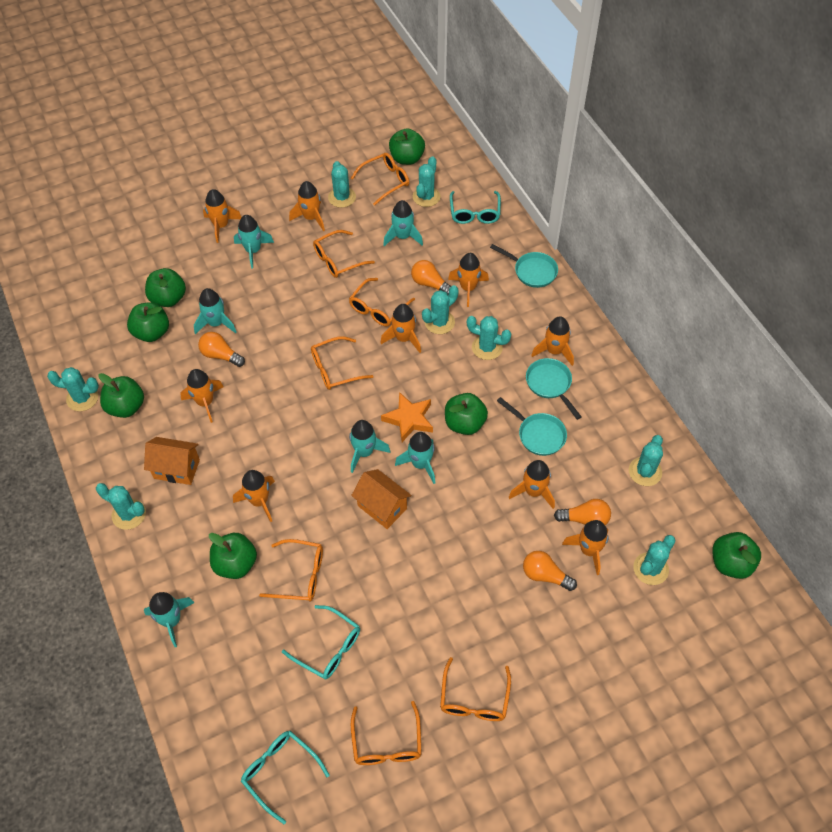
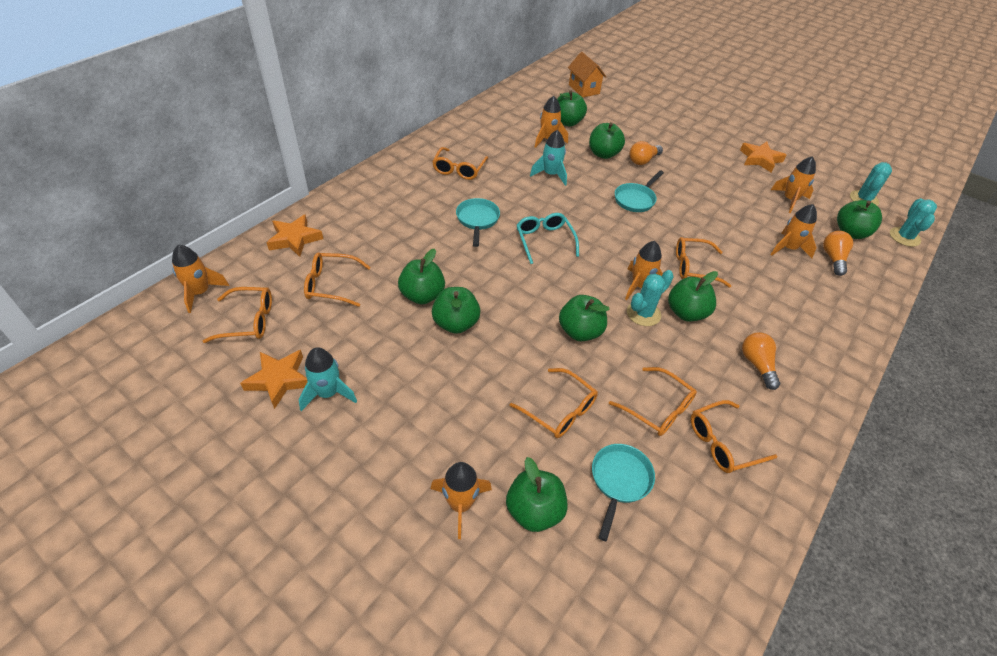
green apple: 7 -> 8
orange house: 2 -> 1
orange light bulb: 4 -> 3
orange rocket: 9 -> 6
orange star: 1 -> 3
turquoise cactus: 8 -> 3
turquoise glasses: 3 -> 1
turquoise rocket: 6 -> 2

